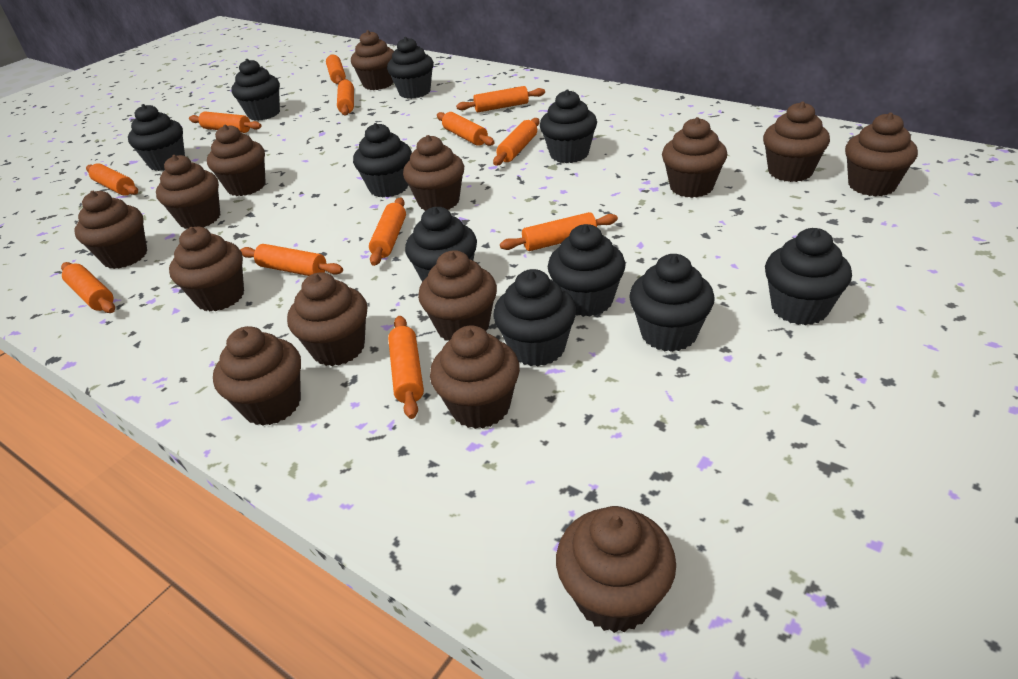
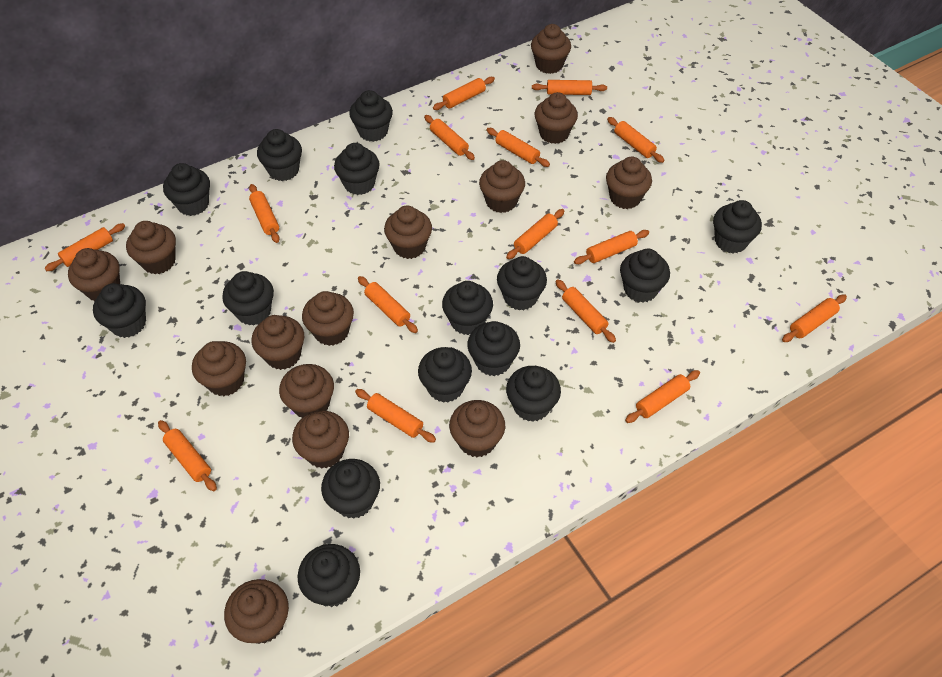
black cupcake: 10 -> 15
orange rolling pin: 12 -> 15

